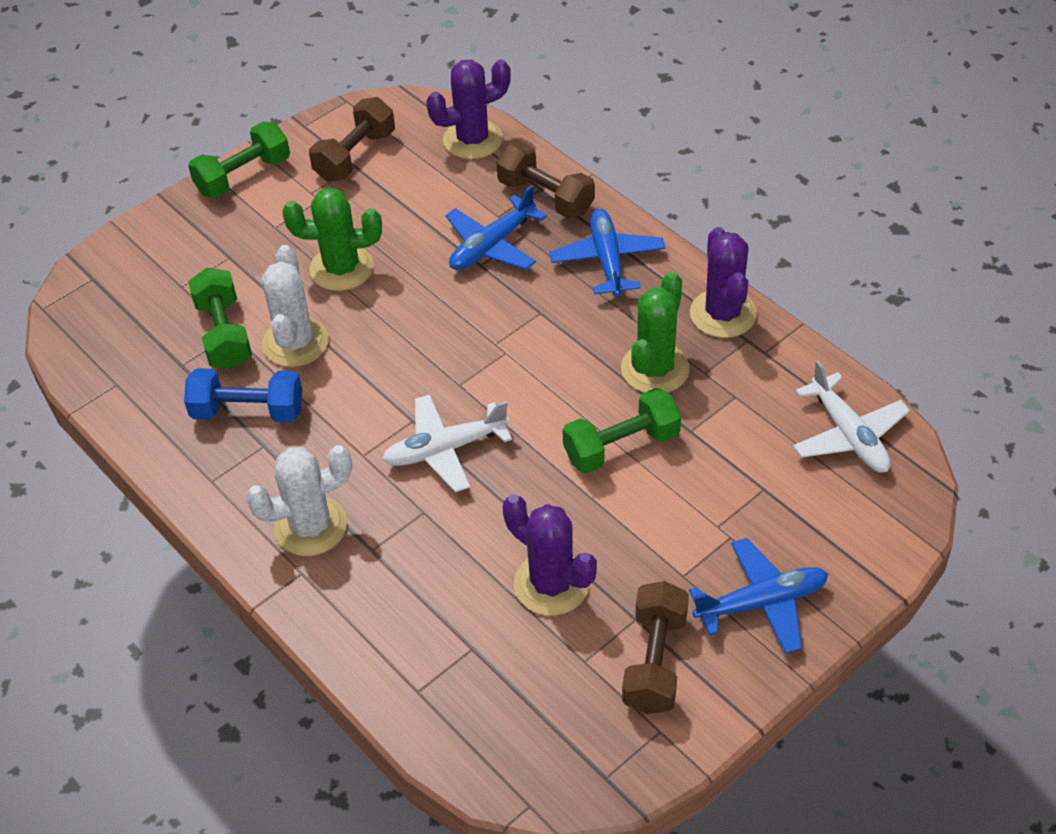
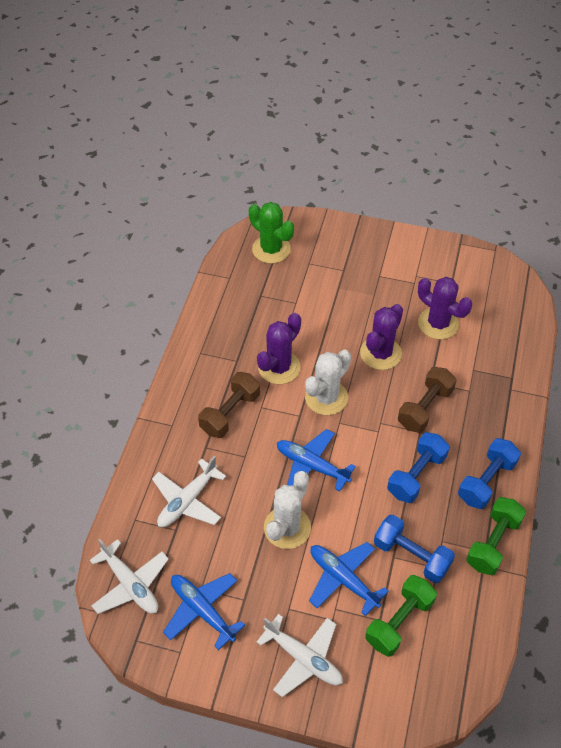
blue dumbbell: 1 -> 3
brown dumbbell: 3 -> 2
green cactus: 2 -> 1
green dumbbell: 3 -> 2
white plane: 2 -> 3

